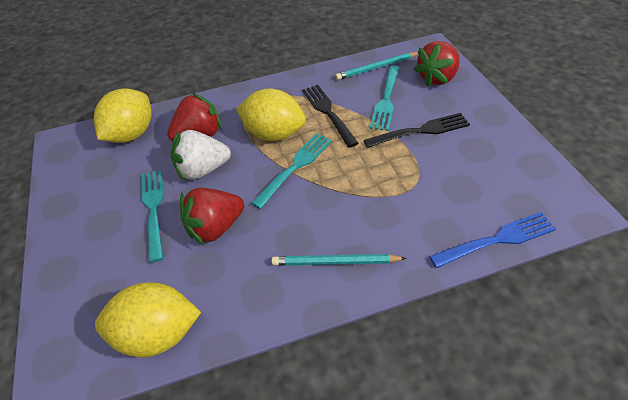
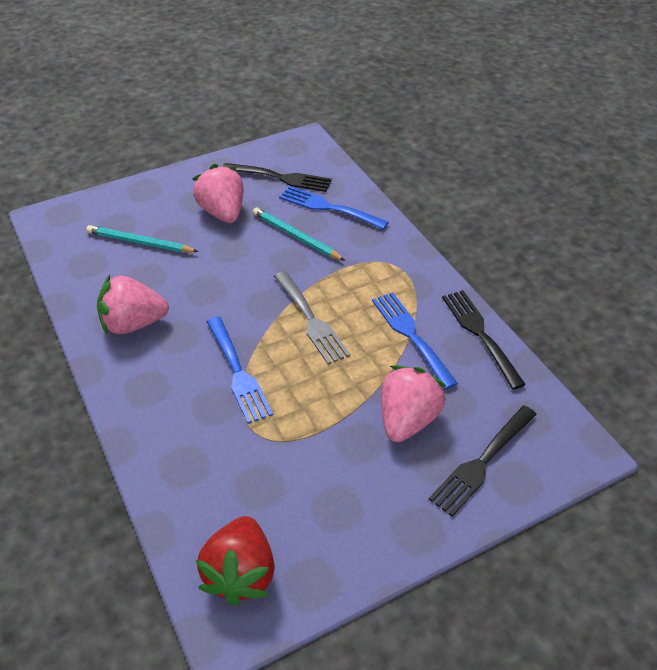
black fork: 2 -> 3
blue fork: 1 -> 3
grey fork: 0 -> 1
pink strawberry: 0 -> 3
red strawberry: 3 -> 1
turquoise fork: 3 -> 0
white strawberry: 1 -> 0
yellow lemon: 3 -> 0

